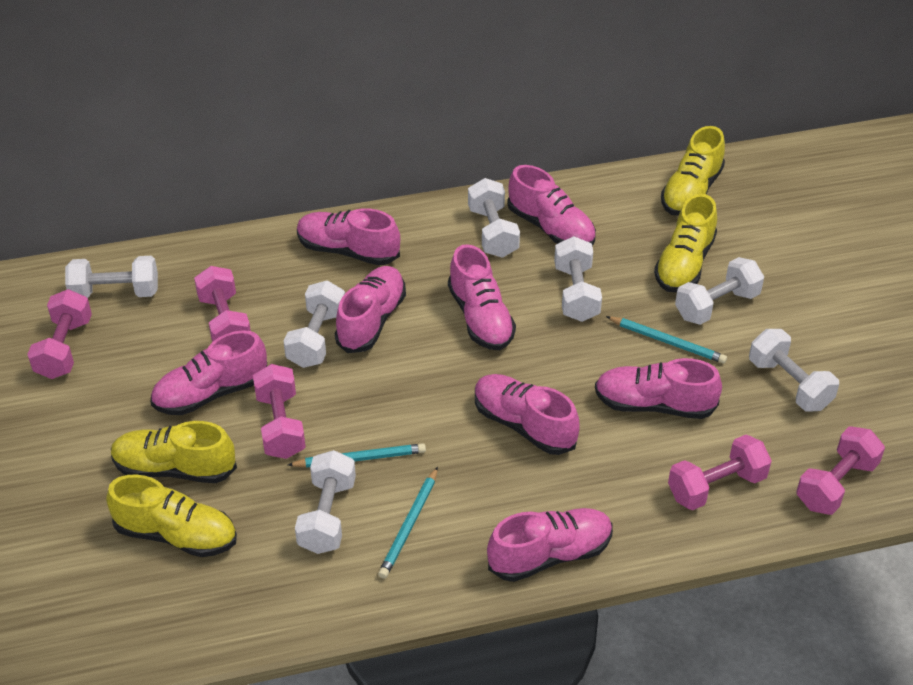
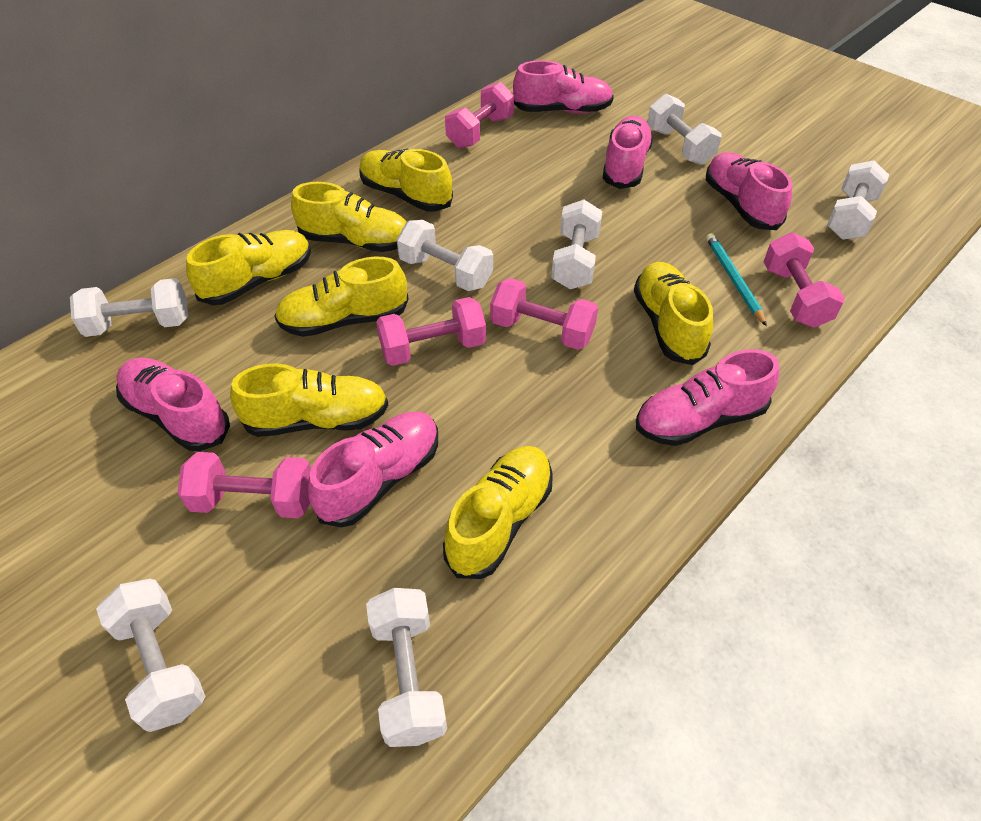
pink shoe: 8 -> 6
turquoise pencil: 3 -> 1
yellow shoe: 4 -> 7

